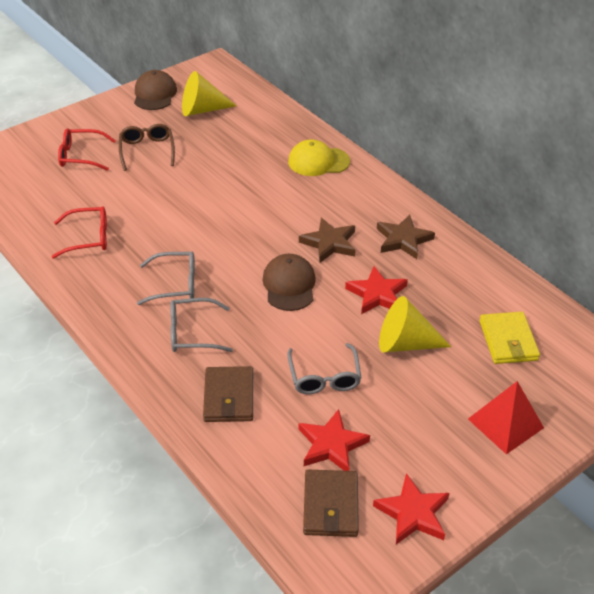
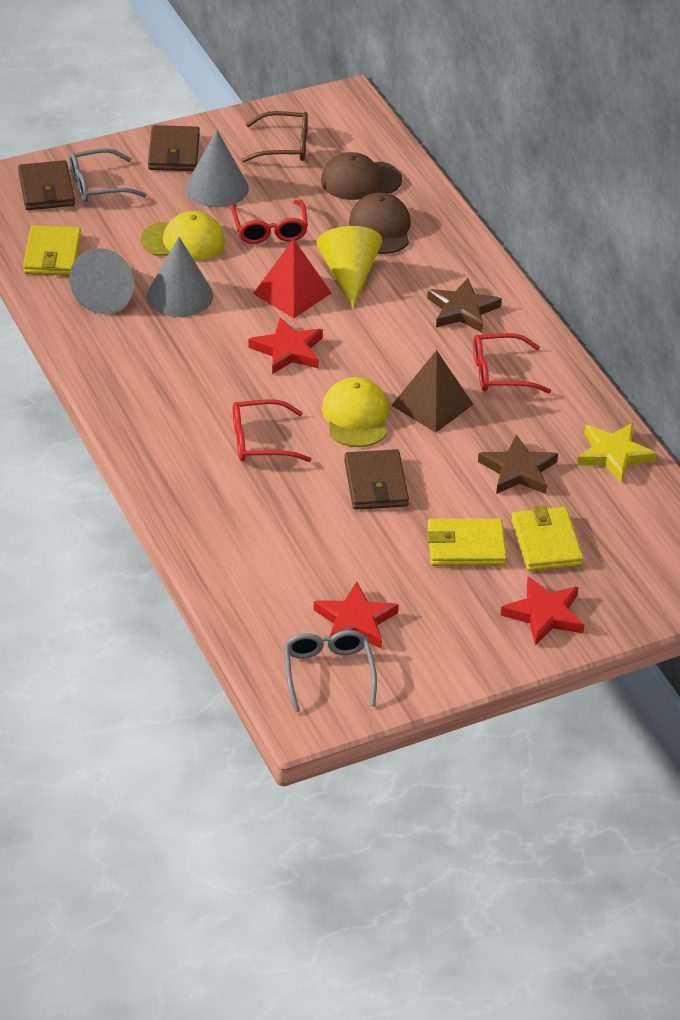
brown pyramid: 0 -> 1
brown wallet: 2 -> 3
grey cone: 0 -> 3
grey glasses: 3 -> 2
red glasses: 2 -> 3
yellow cap: 1 -> 2
yellow cone: 2 -> 1
yellow star: 0 -> 1
yellow wallet: 1 -> 3

